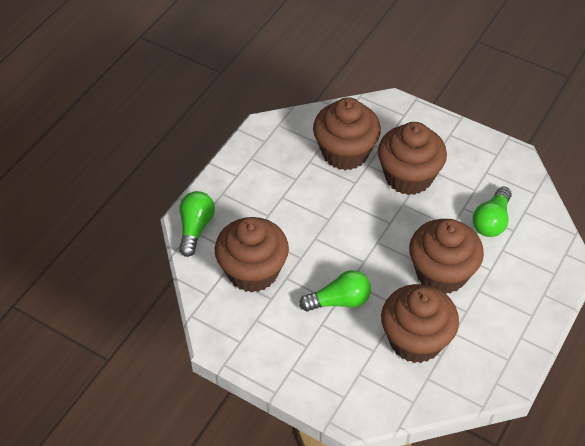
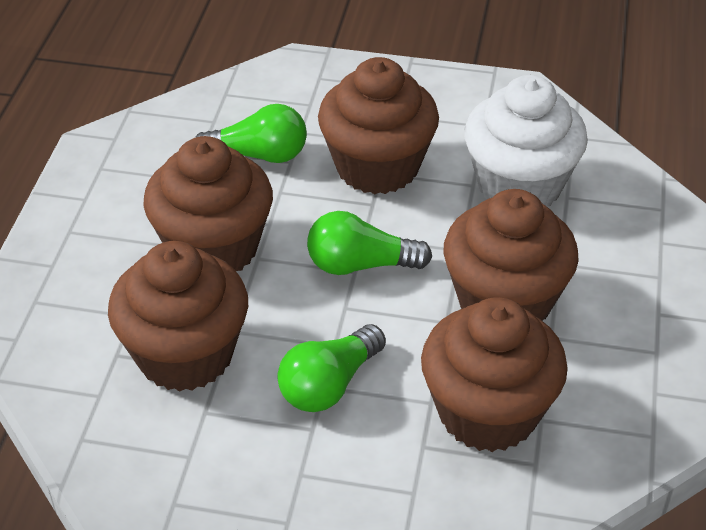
white cupcake: 0 -> 1

